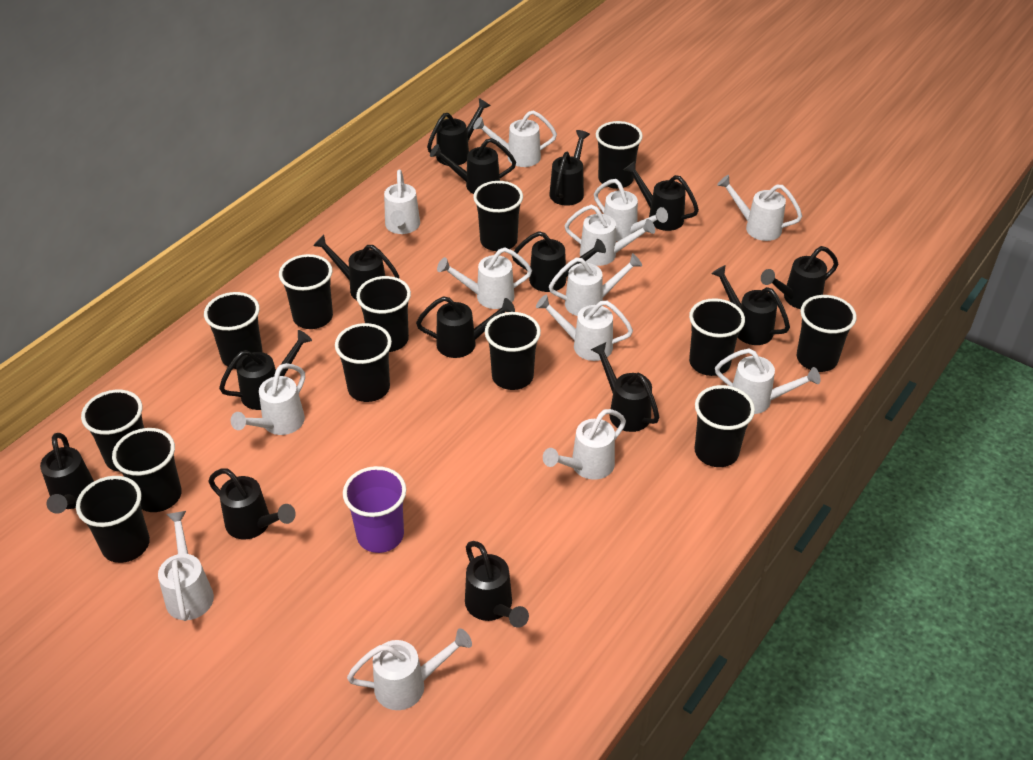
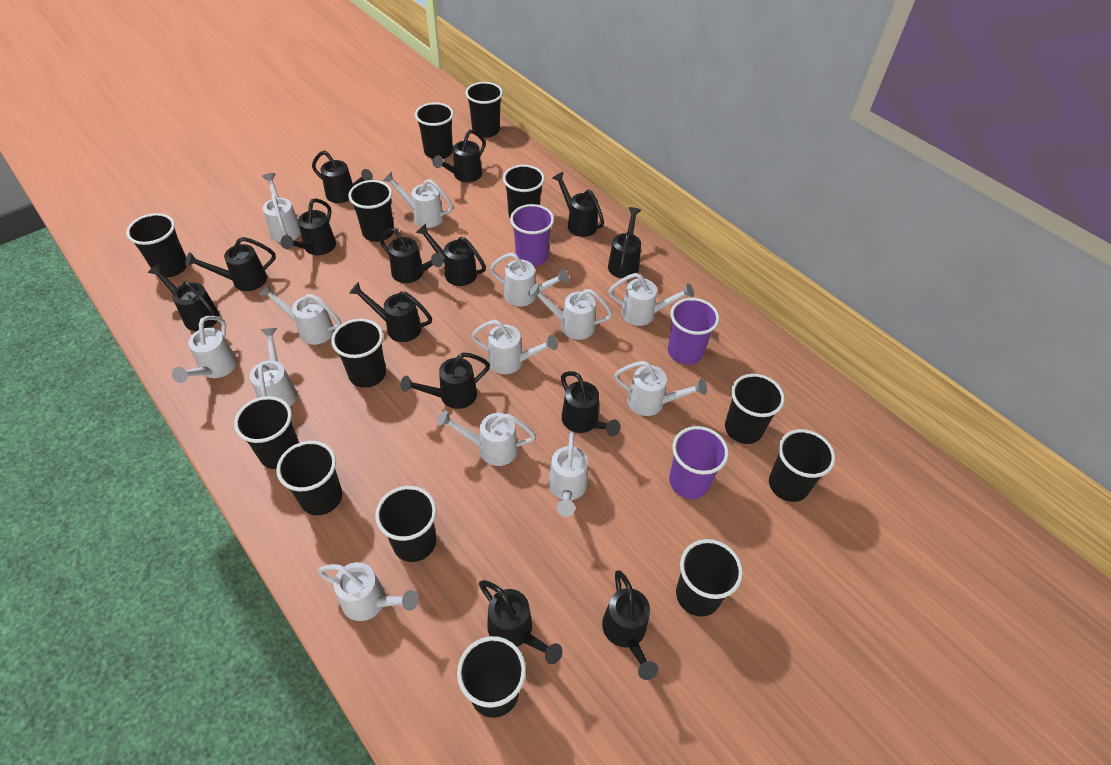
purple cup: 1 -> 3

